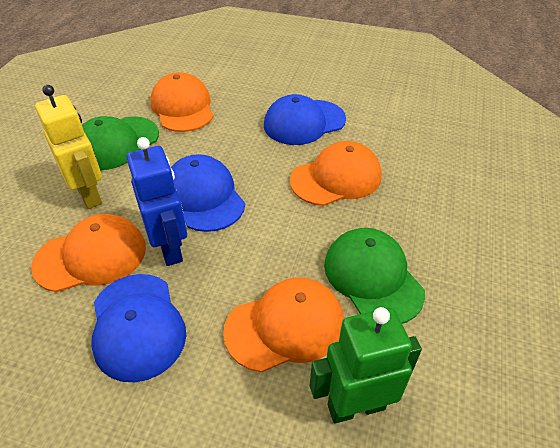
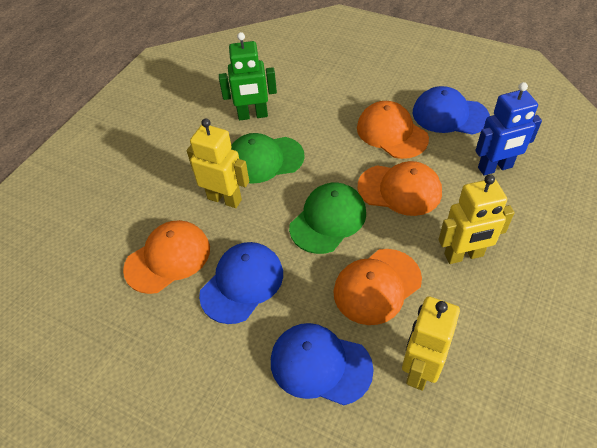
yellow robot: 1 -> 3

